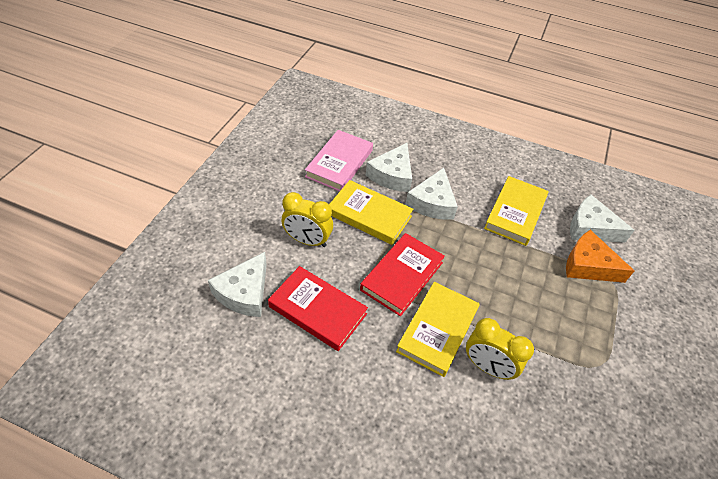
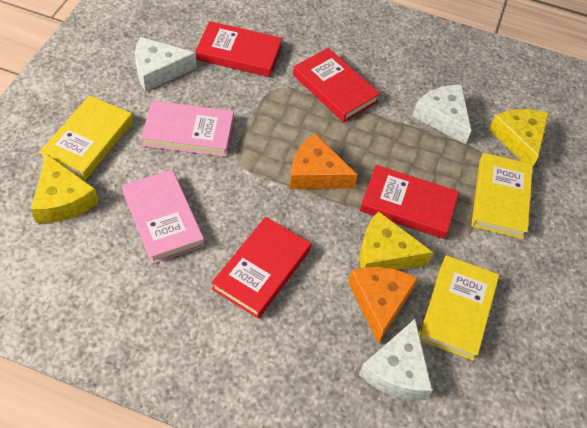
orange cheese: 1 -> 2
pink book: 1 -> 2
red book: 2 -> 4
white cheese: 4 -> 3
yellow cheese: 0 -> 3
yellow clock: 2 -> 0

